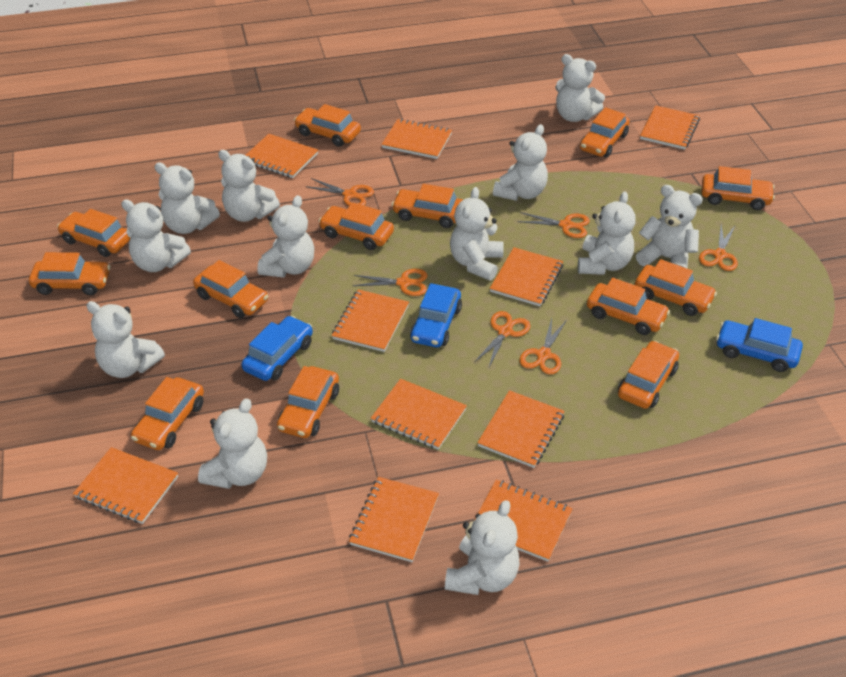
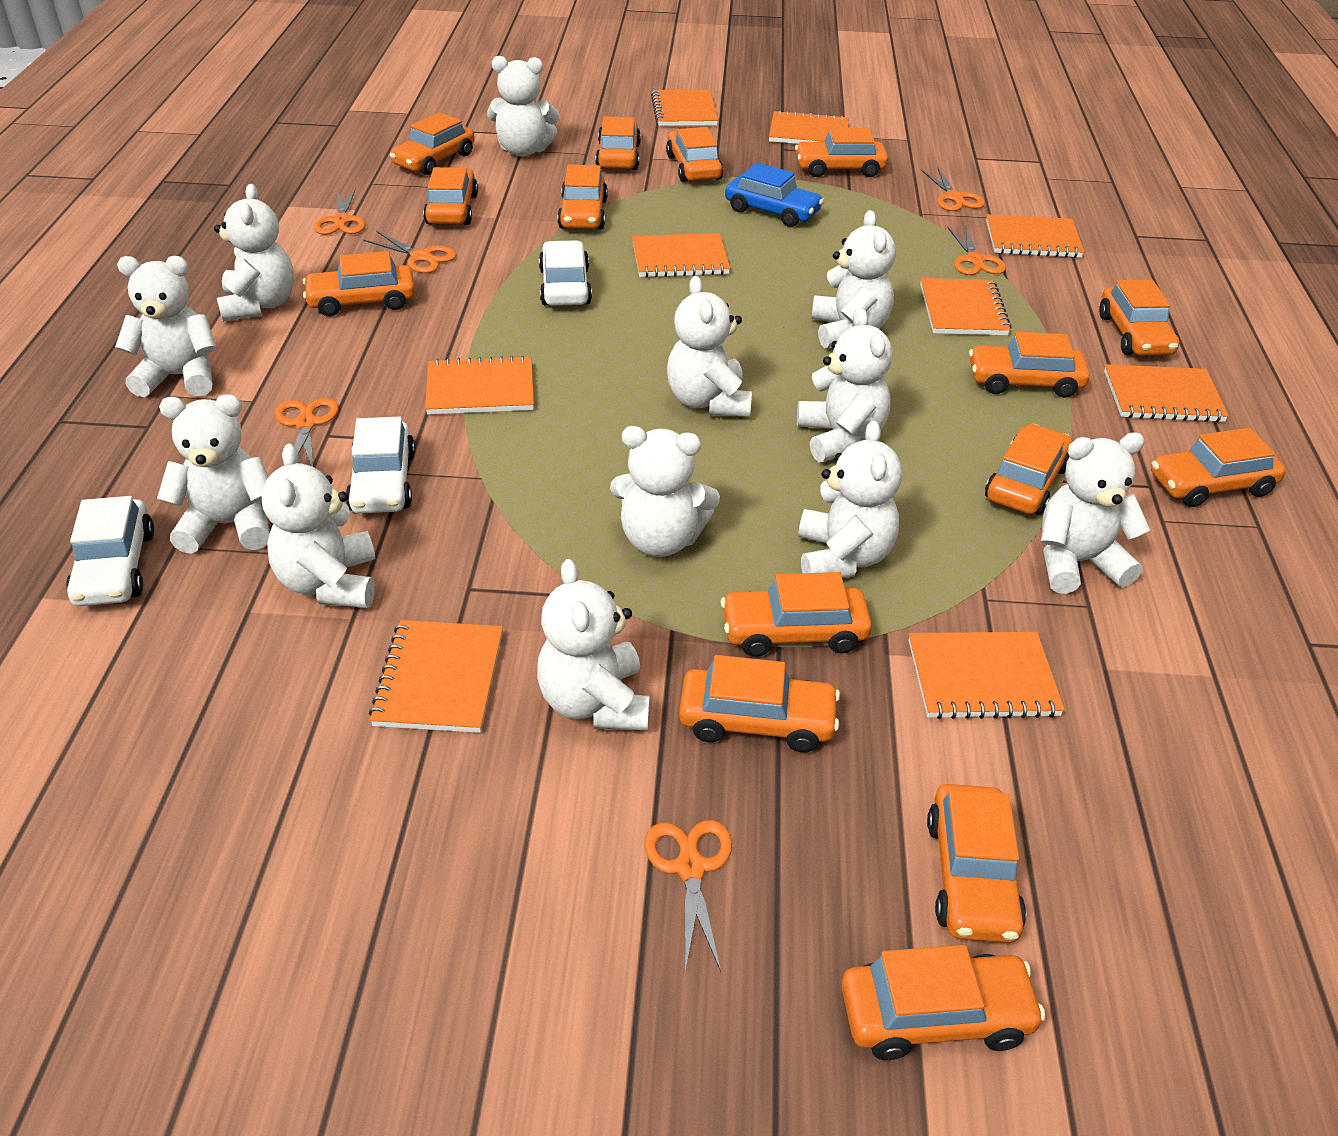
blue car: 3 -> 1
orange car: 13 -> 15
orange notebook: 10 -> 9
white car: 0 -> 3

